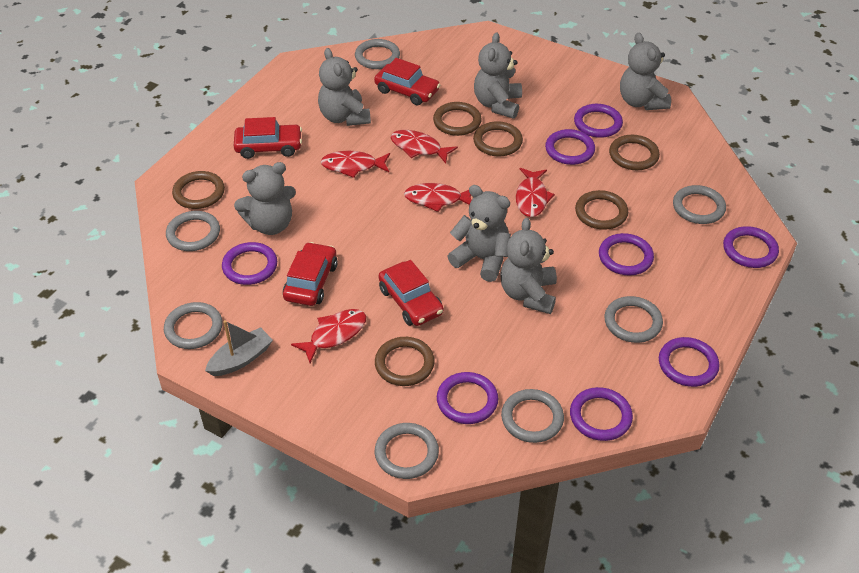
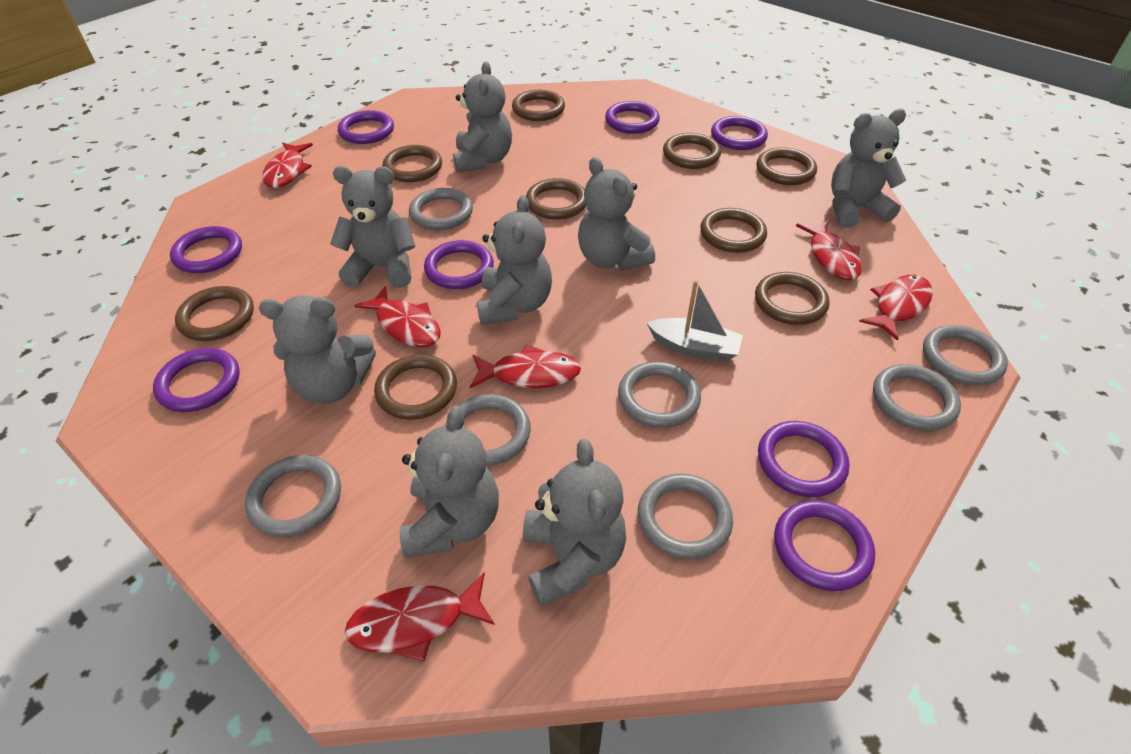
brown ring: 6 -> 9
grey teddy bear: 6 -> 8
red car: 4 -> 0
red fish: 5 -> 6

